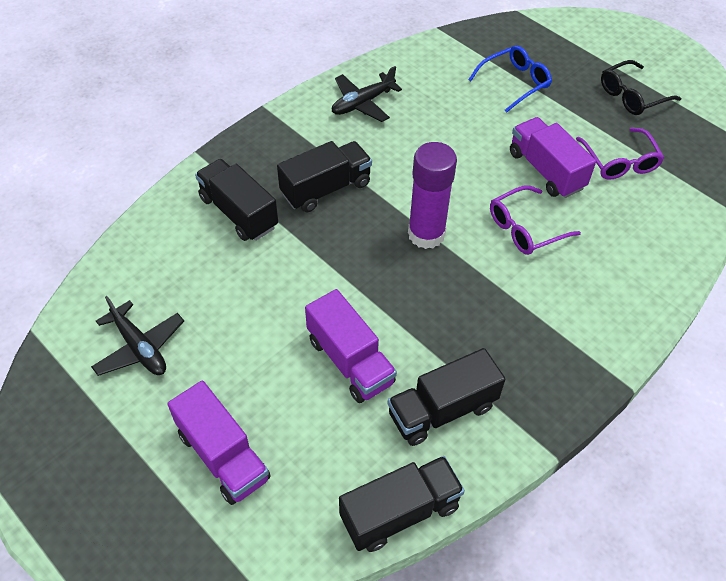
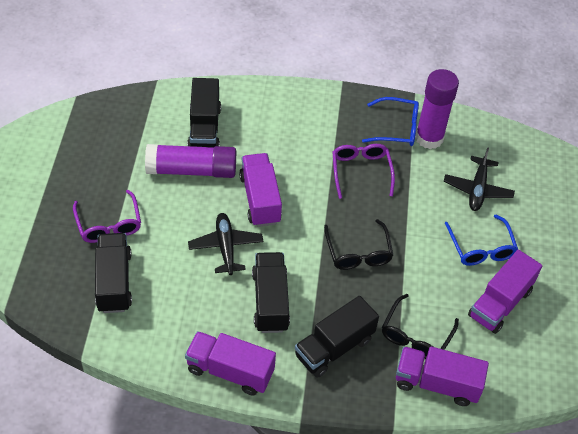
black glasses: 1 -> 2
blue glasses: 1 -> 2
purple glue stick: 1 -> 2
purple truck: 3 -> 4

